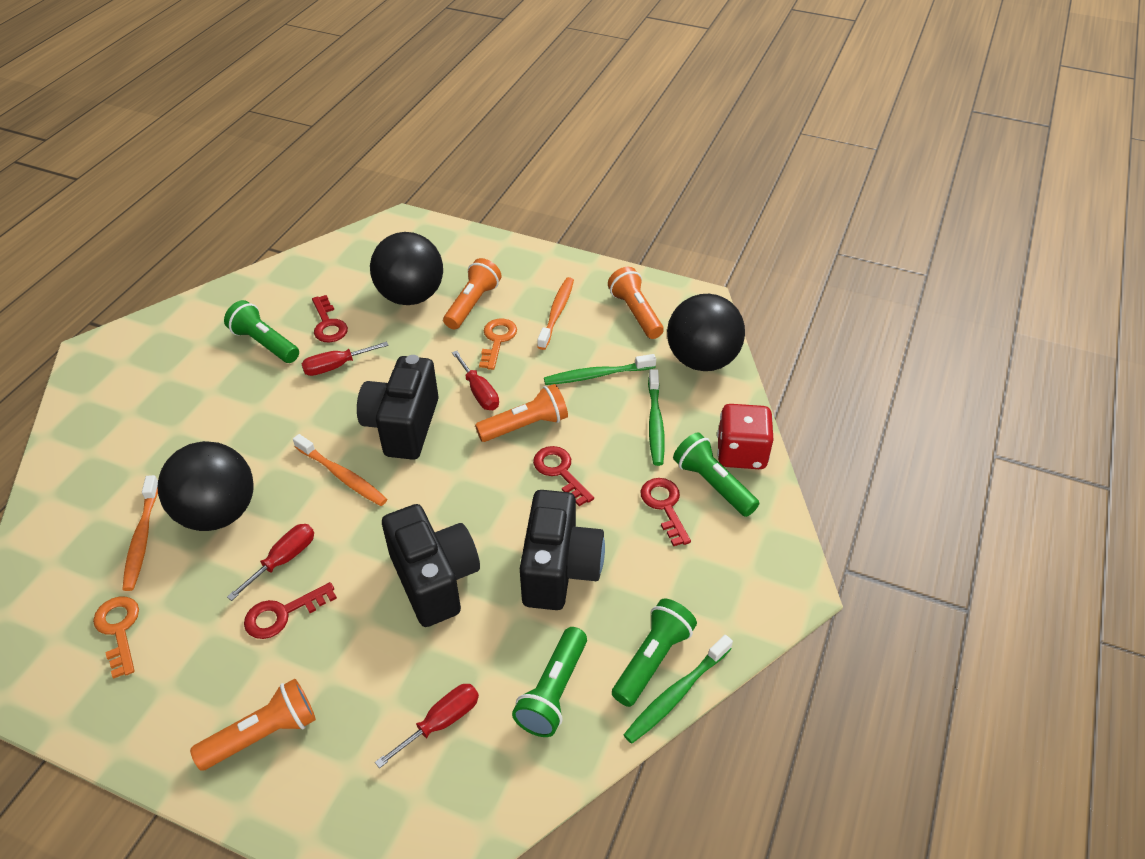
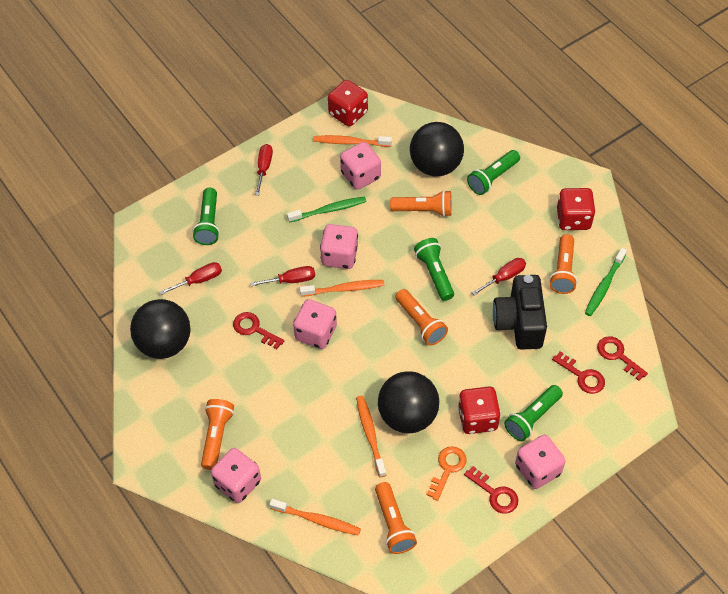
black camera: 3 -> 1
green toothbrush: 3 -> 2
orange flashlight: 4 -> 5
orange key: 2 -> 1
orange toothbrush: 3 -> 4
pink dice: 0 -> 5
red dice: 1 -> 3

